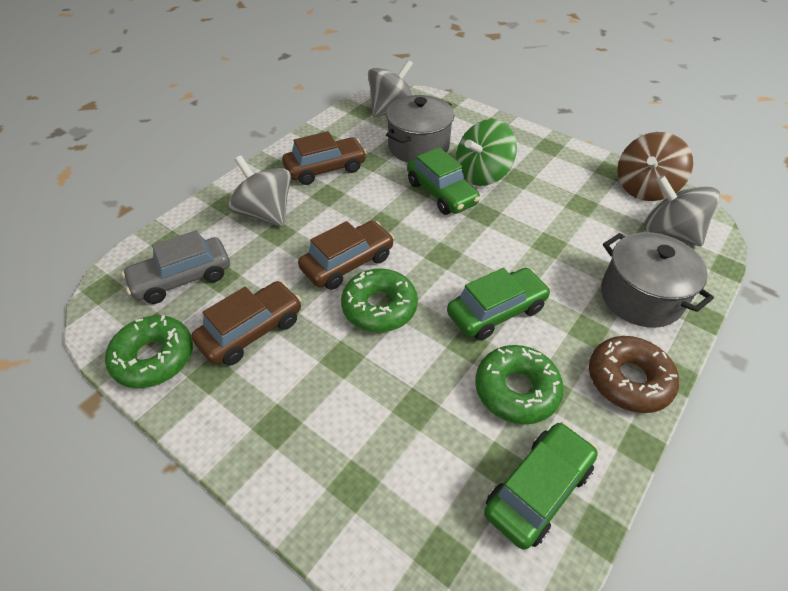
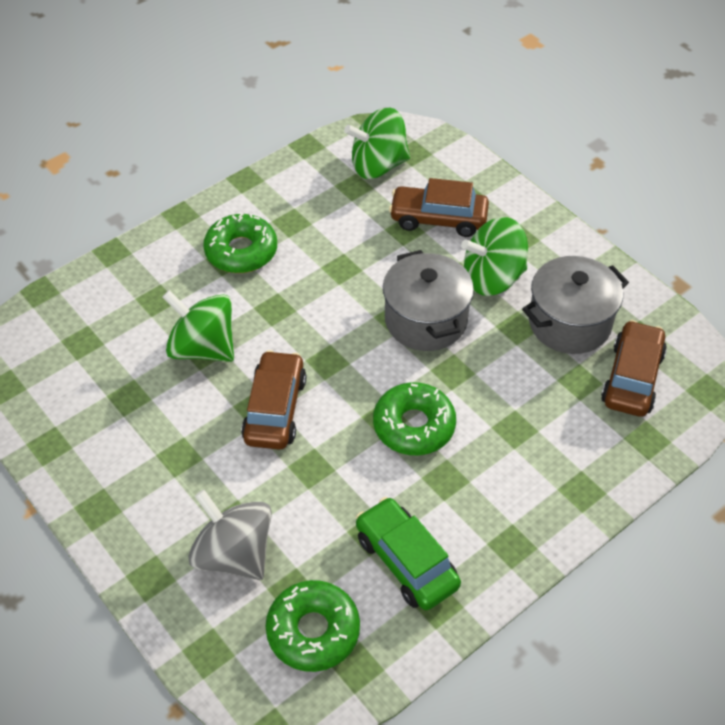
brown donut: 1 -> 0
brown spinning top: 1 -> 0
green car: 3 -> 1
green spinning top: 1 -> 3
grey car: 1 -> 0
grey spinning top: 3 -> 1

